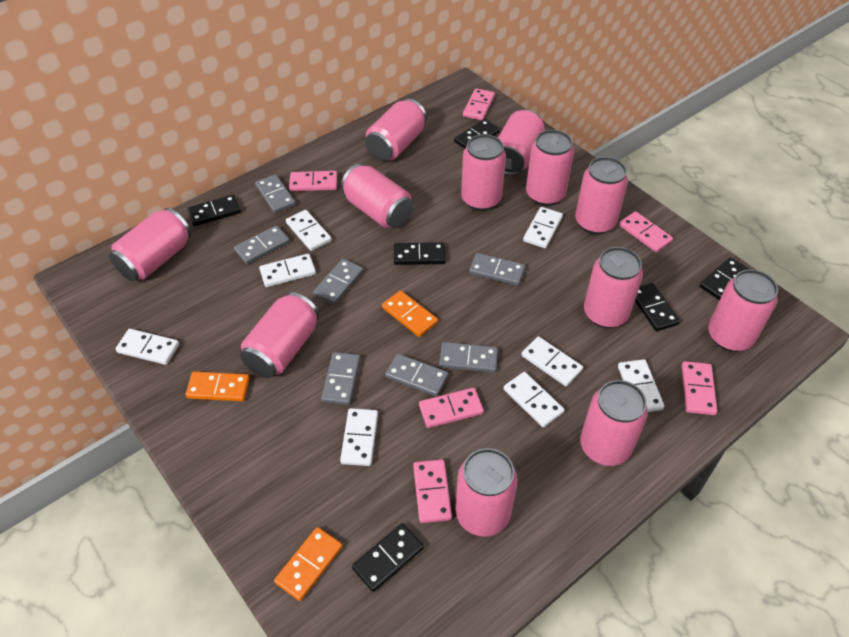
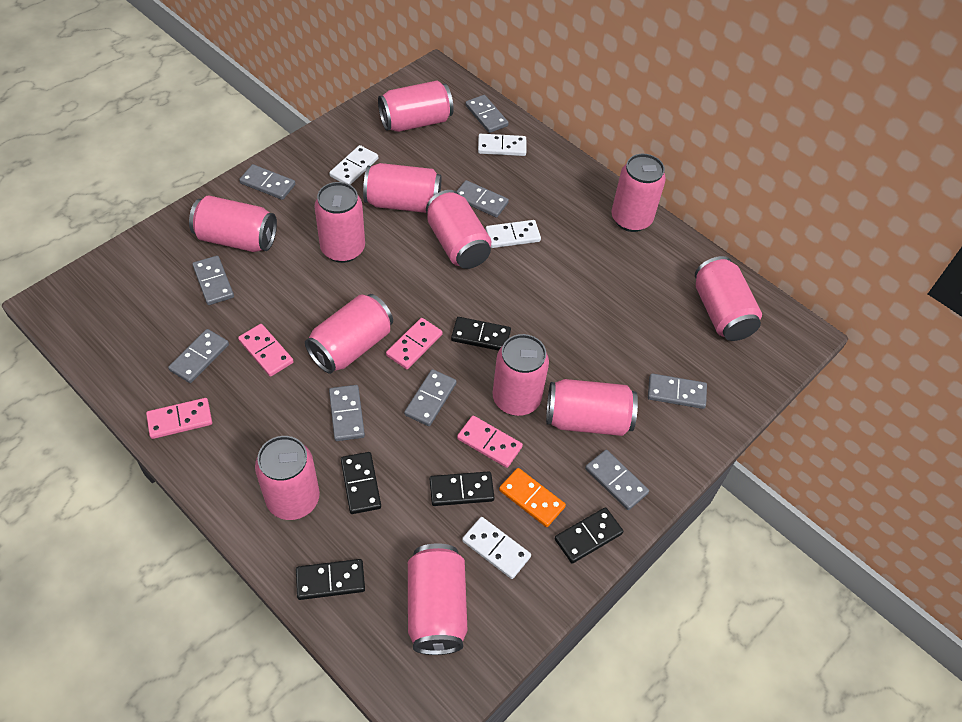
black domino: 6 -> 5
grey domino: 7 -> 9
orange domino: 3 -> 1
pink domino: 6 -> 4
white domino: 8 -> 4

